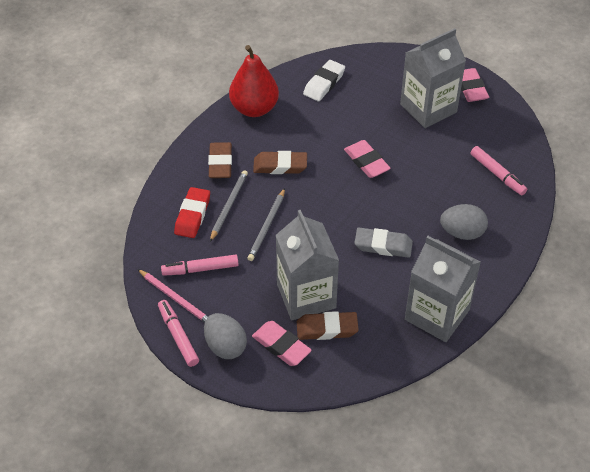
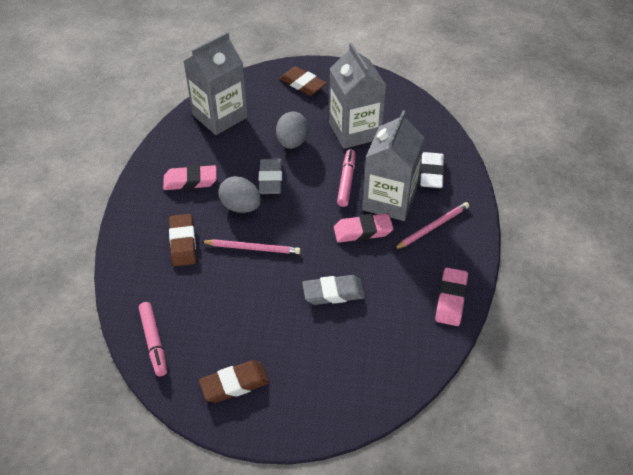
grey eraser: 1 -> 2
grey pencil: 2 -> 0
pink marker: 3 -> 2
pink pencil: 1 -> 2
red eraser: 1 -> 0
red pear: 1 -> 0

